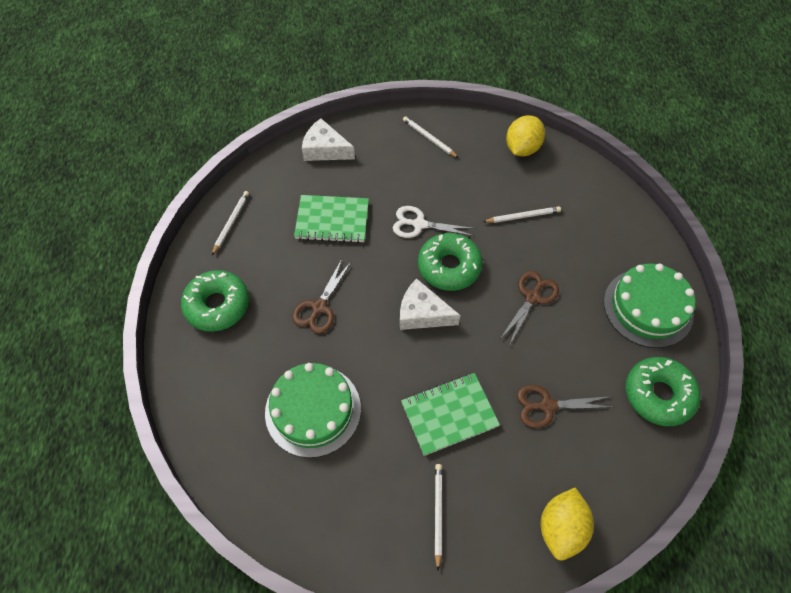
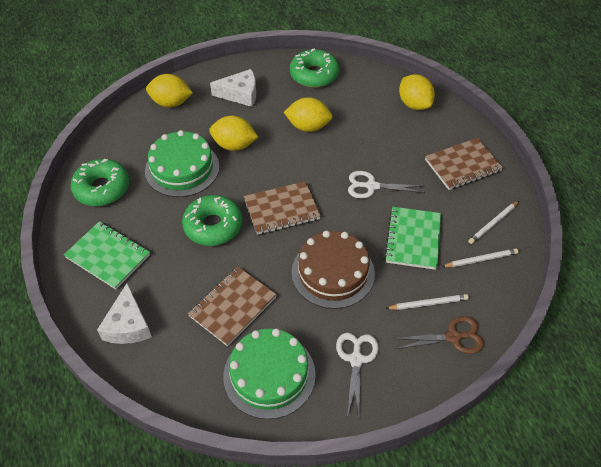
brown cake: 0 -> 1
brown notebook: 0 -> 3
brown scissors: 3 -> 1
white pencil: 4 -> 3
white scissors: 1 -> 2
yellow lemon: 2 -> 4

